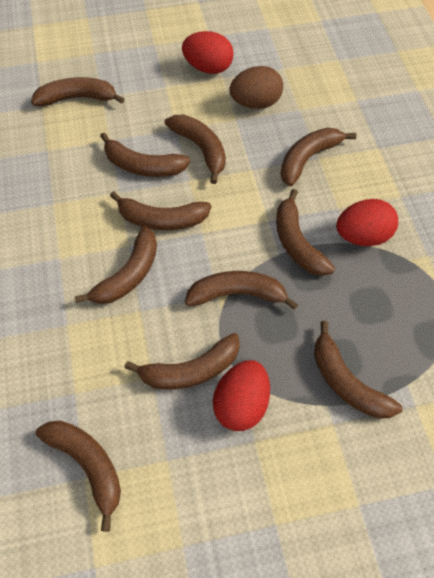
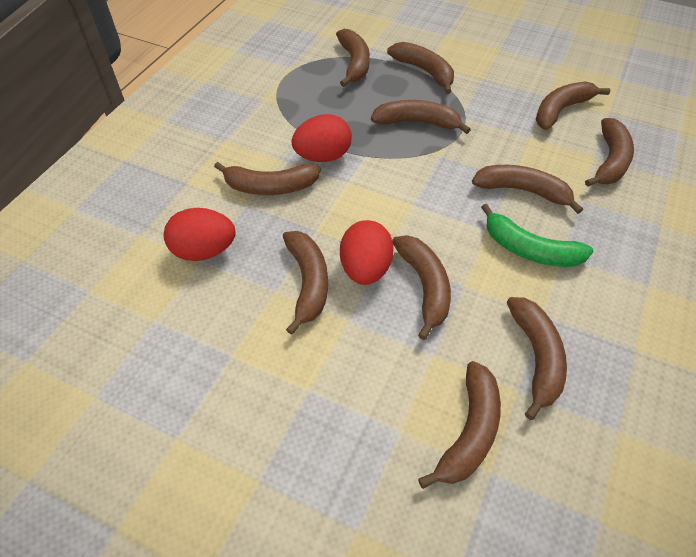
brown egg: 1 -> 0
green banana: 0 -> 1

